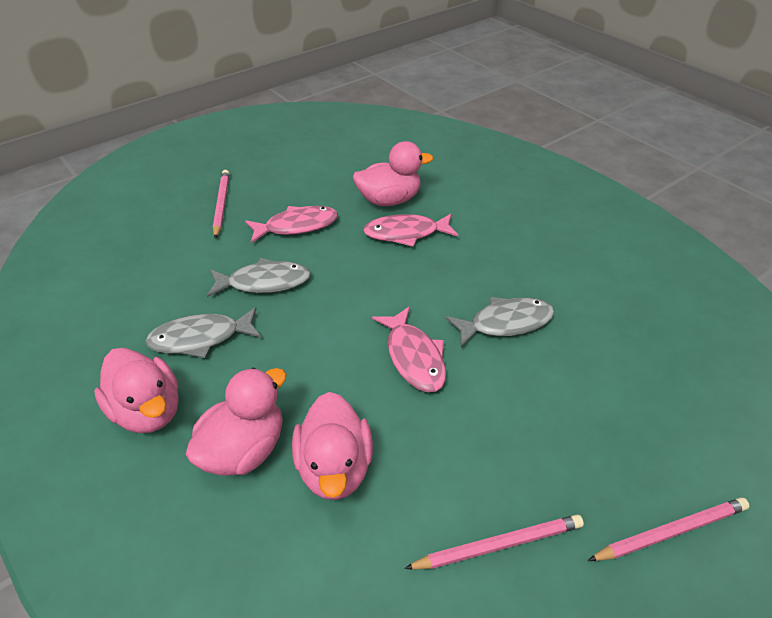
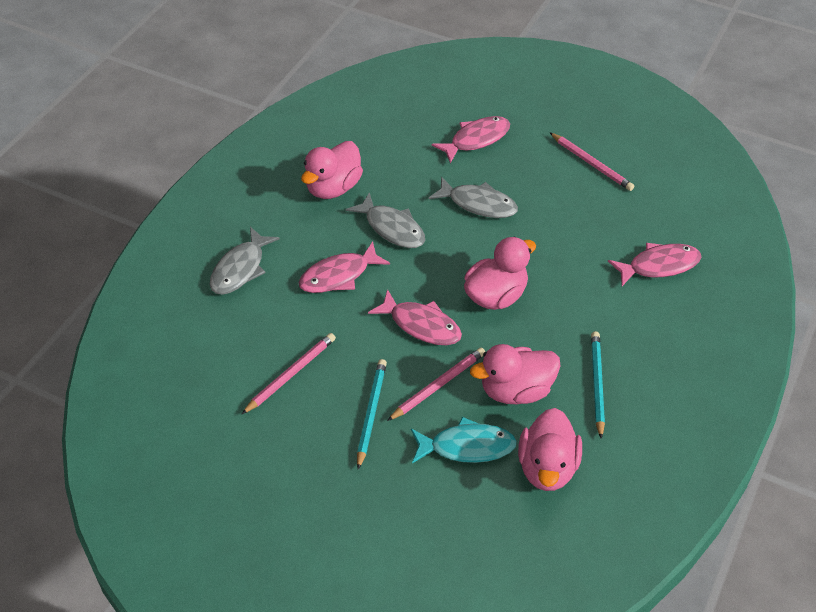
pink fish: 3 -> 4
turquoise fish: 0 -> 1
turquoise pencil: 0 -> 2

